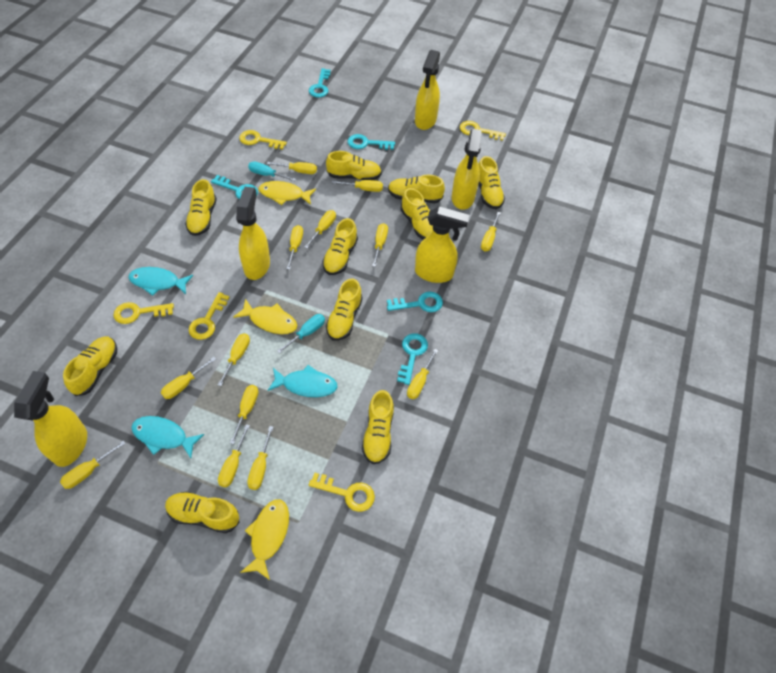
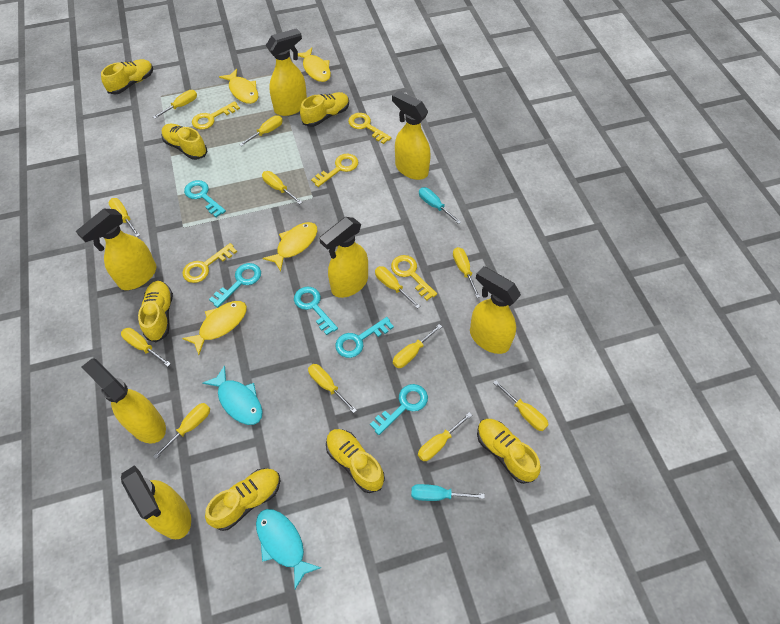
turquoise fish: 3 -> 2
yellow fish: 3 -> 4
yellow screwdriver: 13 -> 12
yellow shoe: 10 -> 7
yellow spray bottle: 5 -> 7

